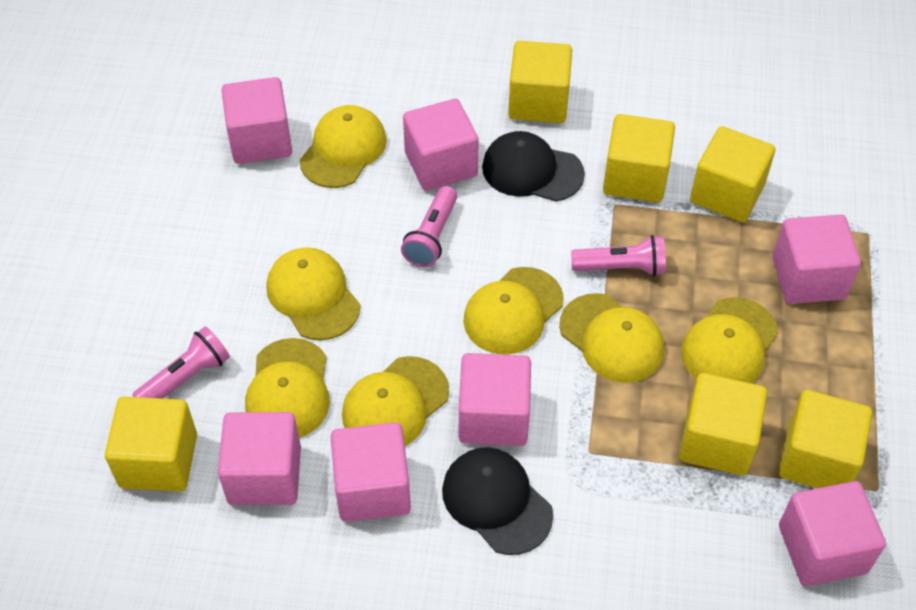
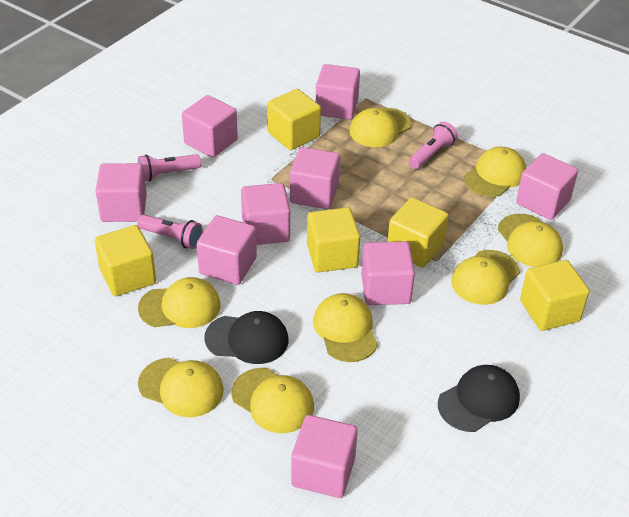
pink cube: 7 -> 9
yellow cap: 7 -> 8
yellow cube: 6 -> 5

